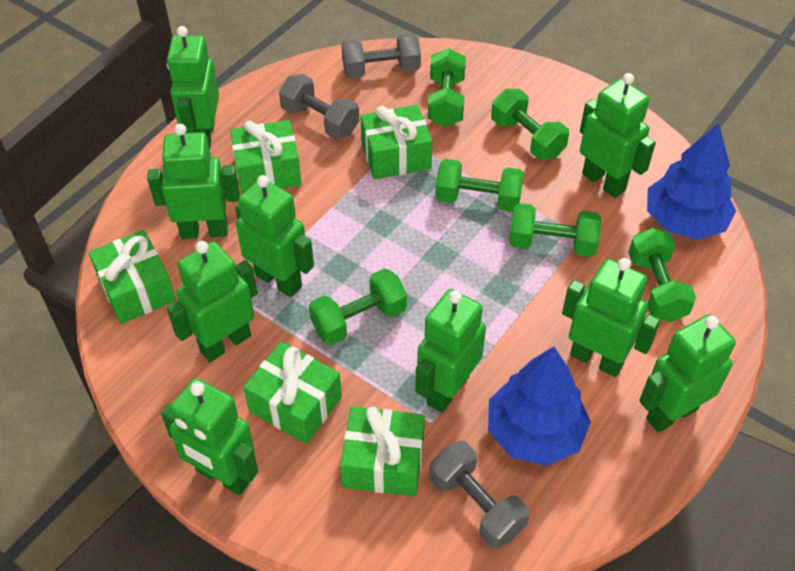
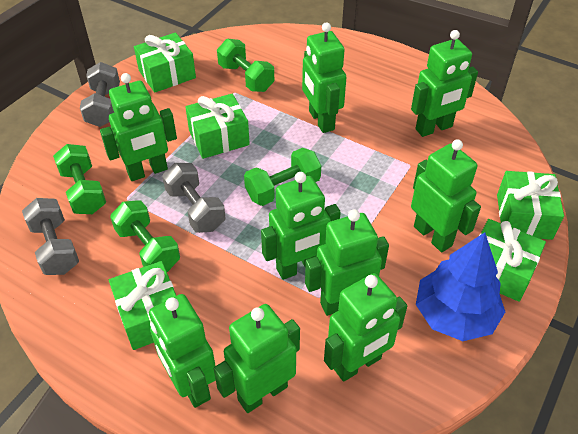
blue tree: 2 -> 1
green dumbbell: 6 -> 4

